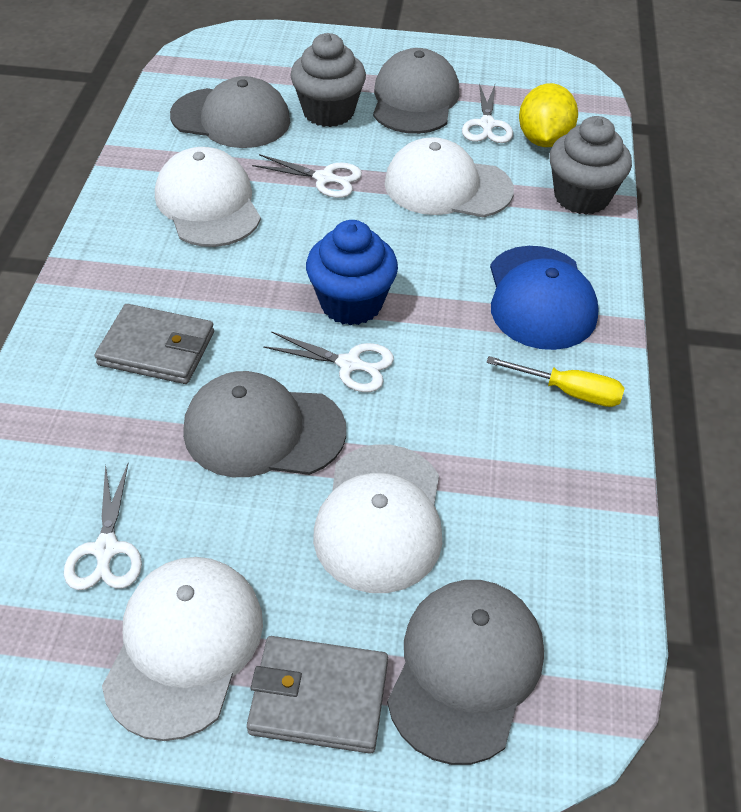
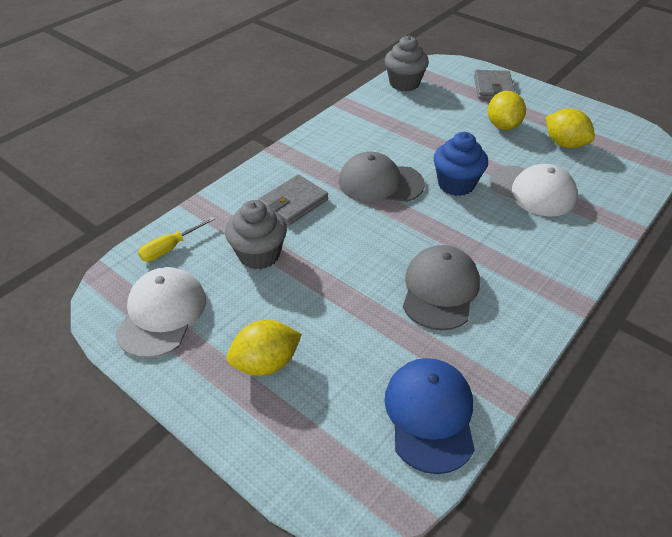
grey cap: 4 -> 2
white cap: 4 -> 2
white scissors: 4 -> 0
yellow lemon: 1 -> 3

